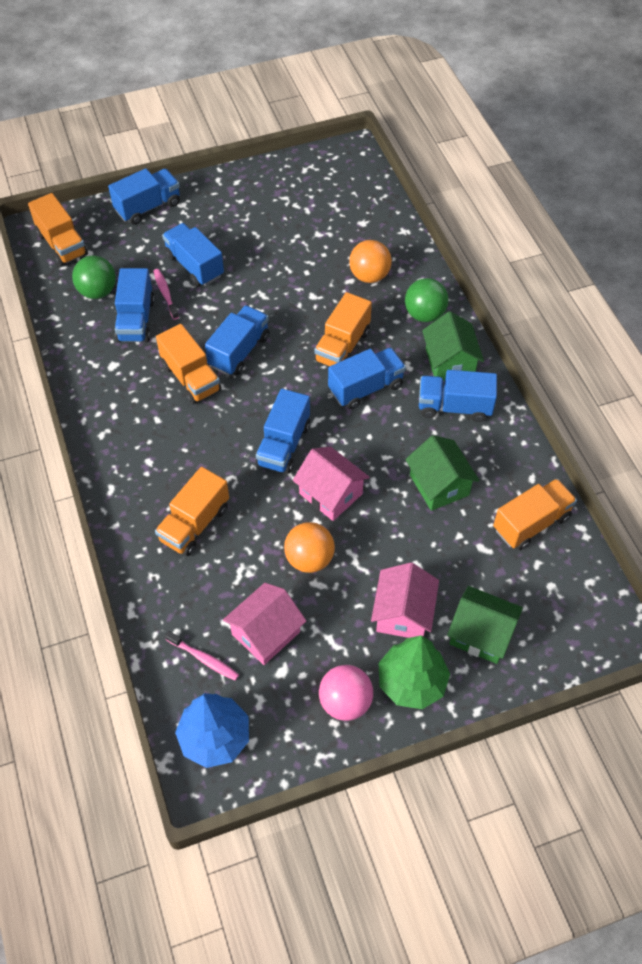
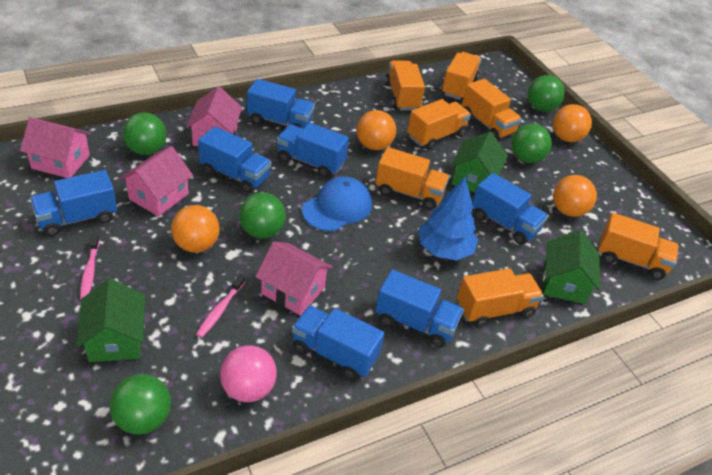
blue cap: 0 -> 1
green ball: 2 -> 5
green tree: 1 -> 0
orange ball: 2 -> 4
orange truck: 5 -> 7
pink house: 3 -> 4

